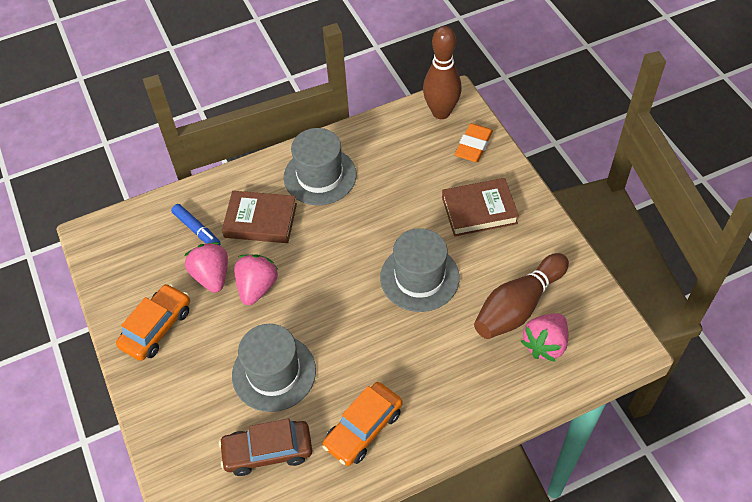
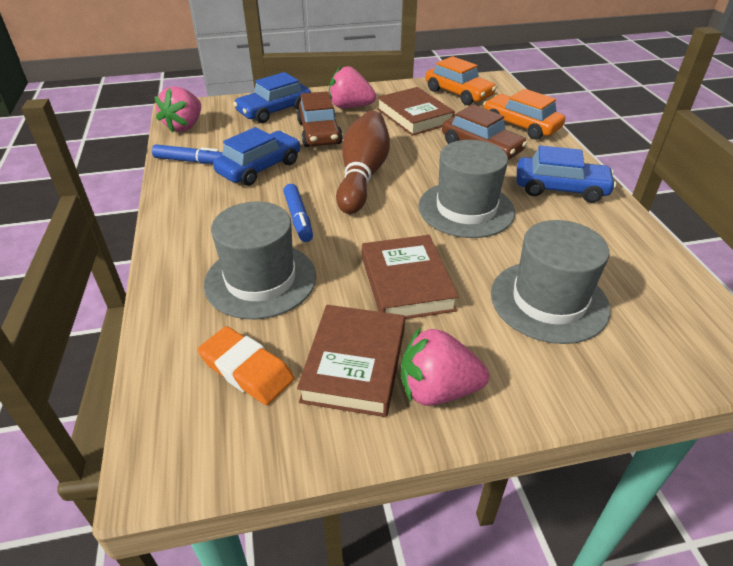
blue car: 0 -> 3
blue marker: 1 -> 2
brown book: 2 -> 3
brown bowling pin: 2 -> 1
brown car: 1 -> 2

